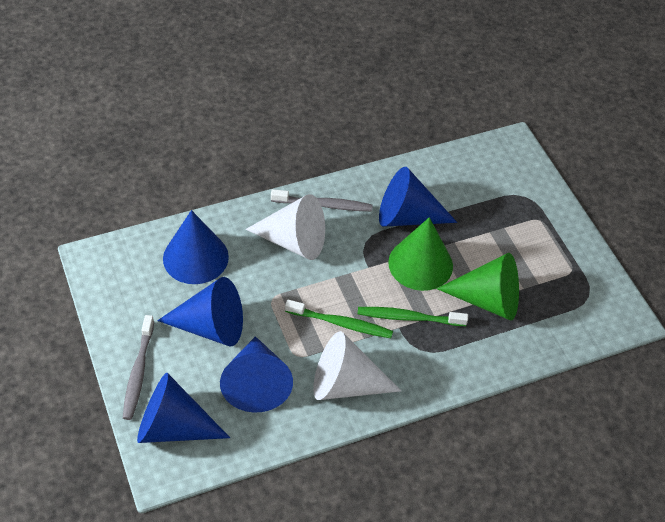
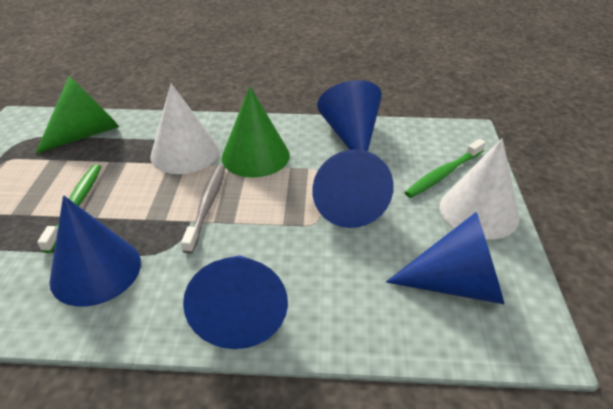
grey toothbrush: 2 -> 1

